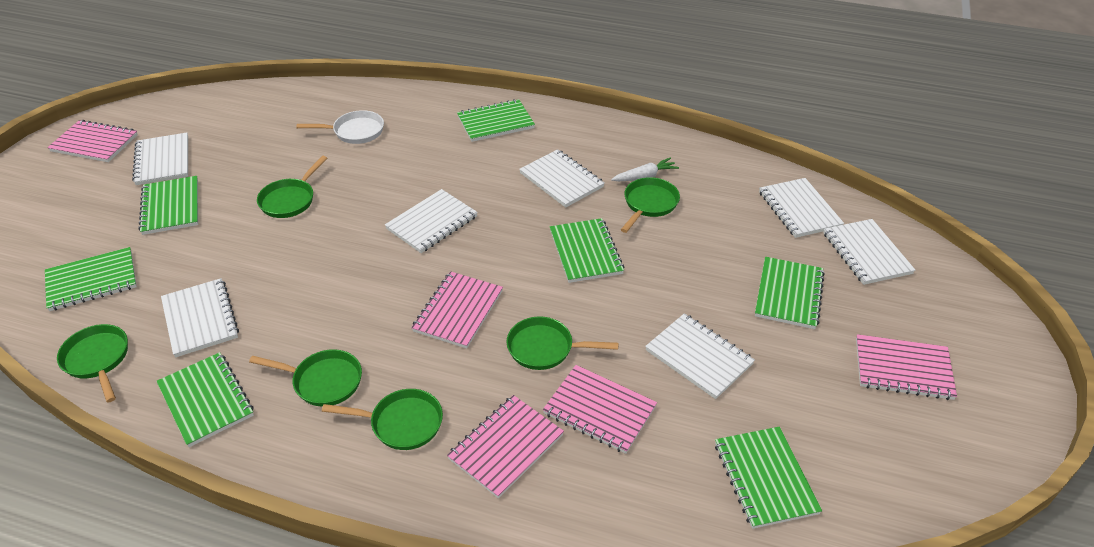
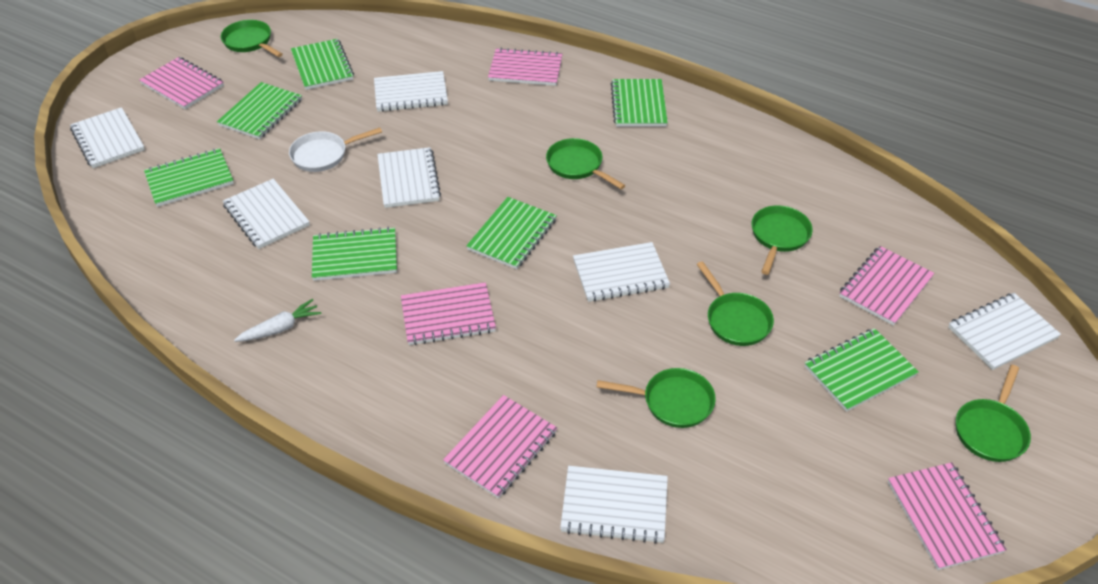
pink notebook: 5 -> 6

